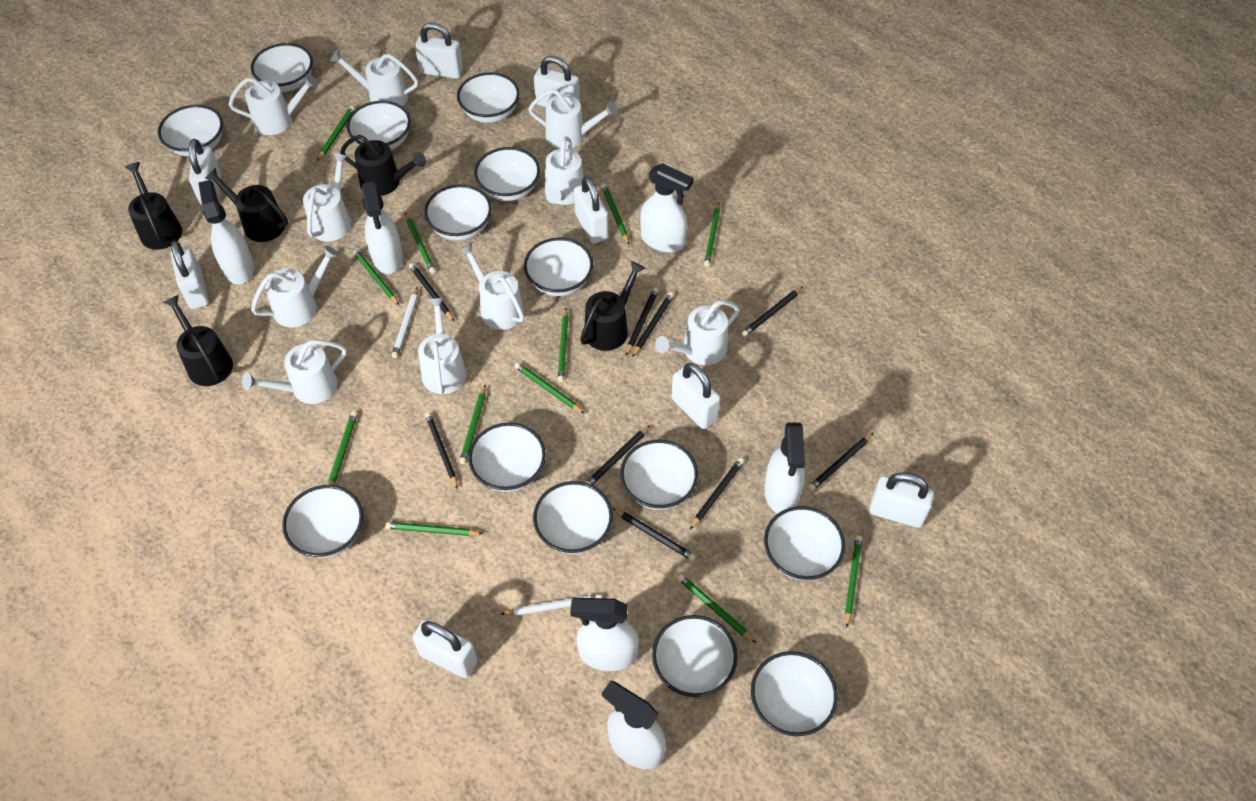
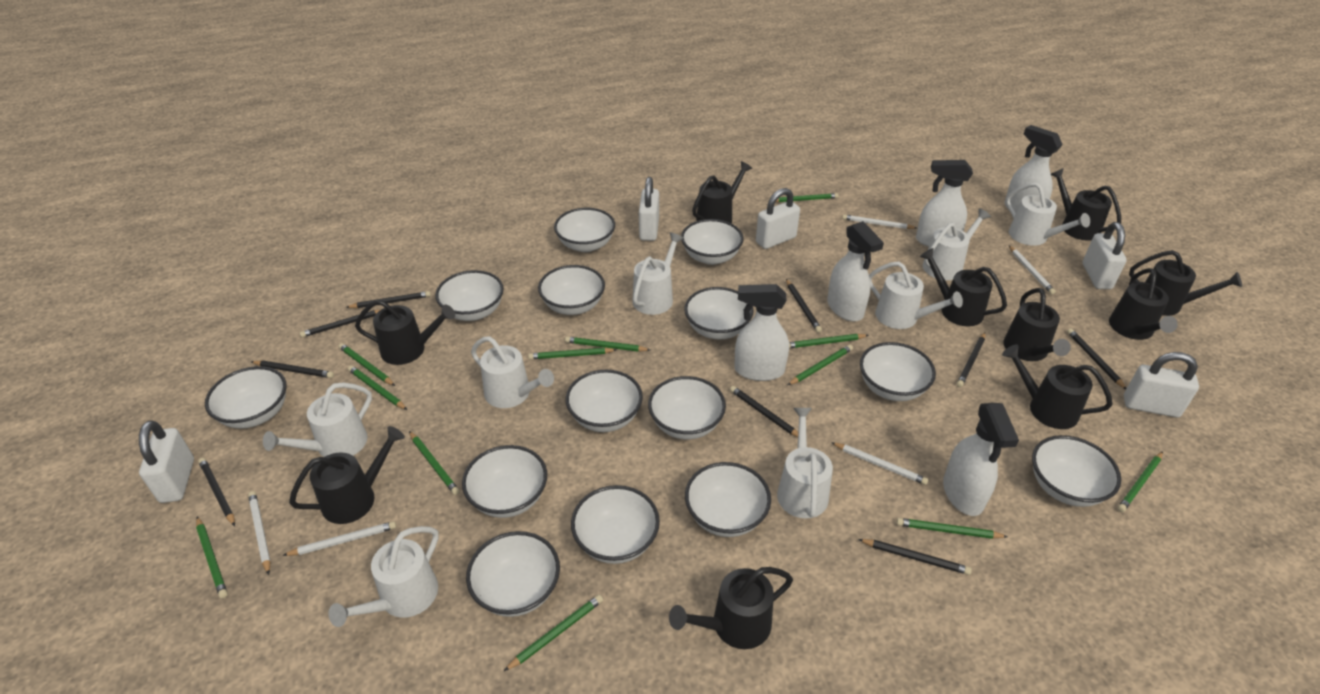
black watering can: 5 -> 10
white padlock: 8 -> 5
white pencil: 2 -> 5
white spray bottle: 6 -> 5
white watering can: 10 -> 8

